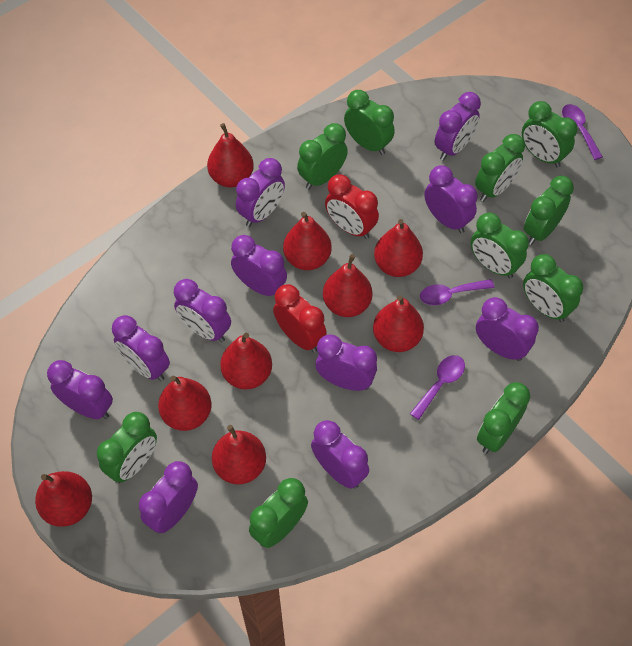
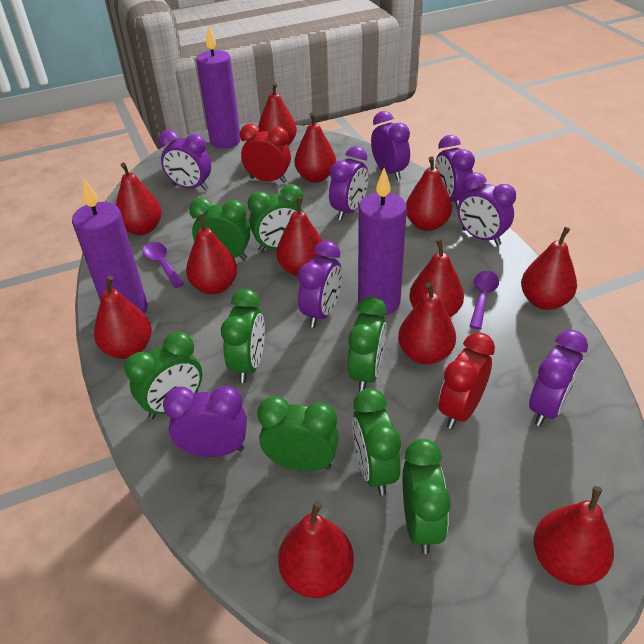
green clock: 10 -> 8
purple candle: 0 -> 3
purple clock: 11 -> 8
purple spoon: 3 -> 2
red pear: 9 -> 12

